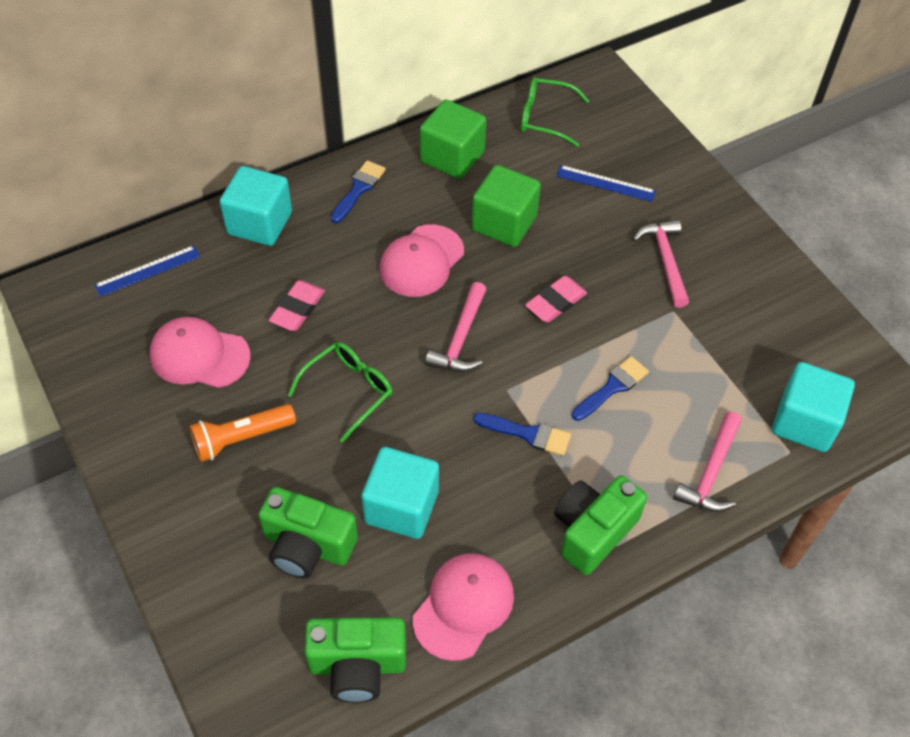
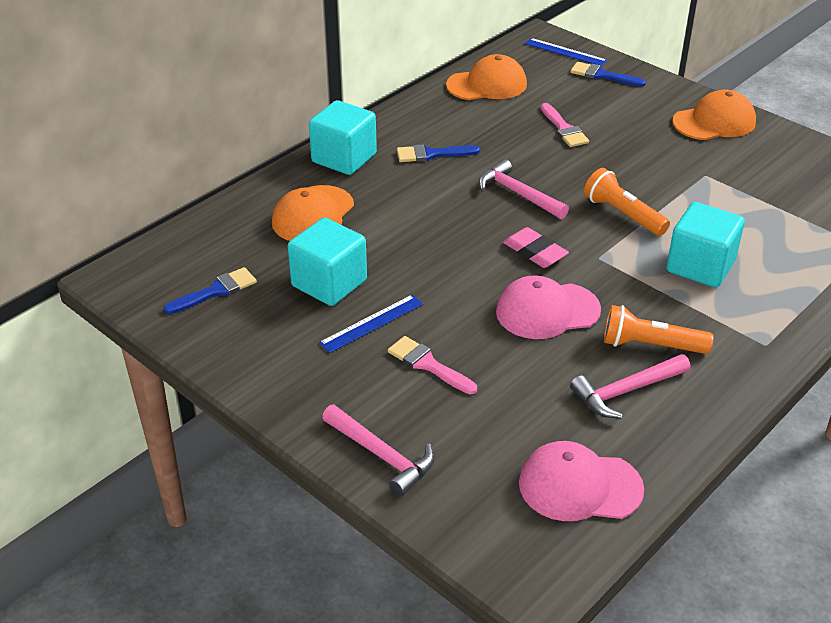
green camera: 3 -> 0
green cube: 2 -> 0
green glasses: 2 -> 0
orange cap: 0 -> 3
orange flashlight: 1 -> 2
pink brush: 0 -> 2
pink cap: 3 -> 2
pink eraser: 2 -> 1

